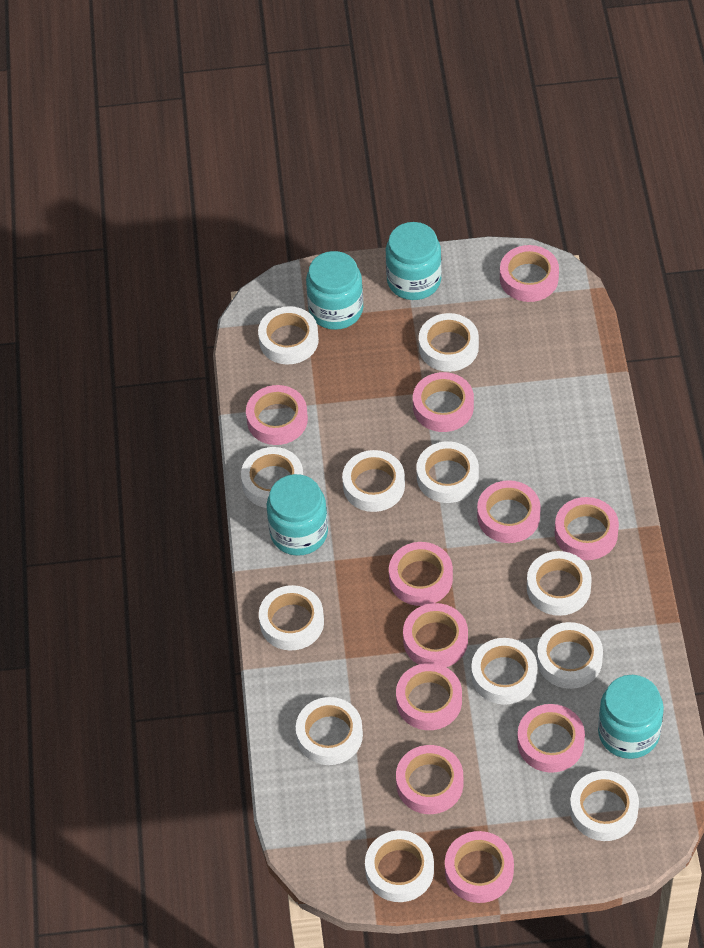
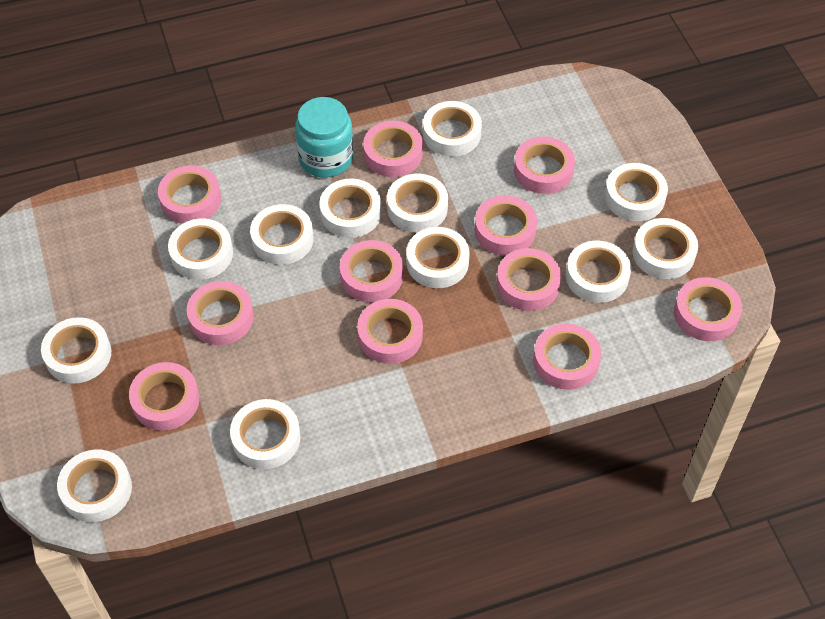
turquoise jar: 4 -> 1

